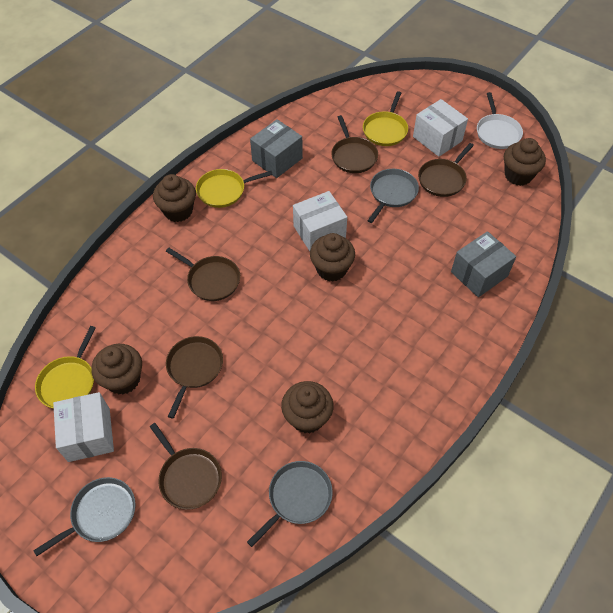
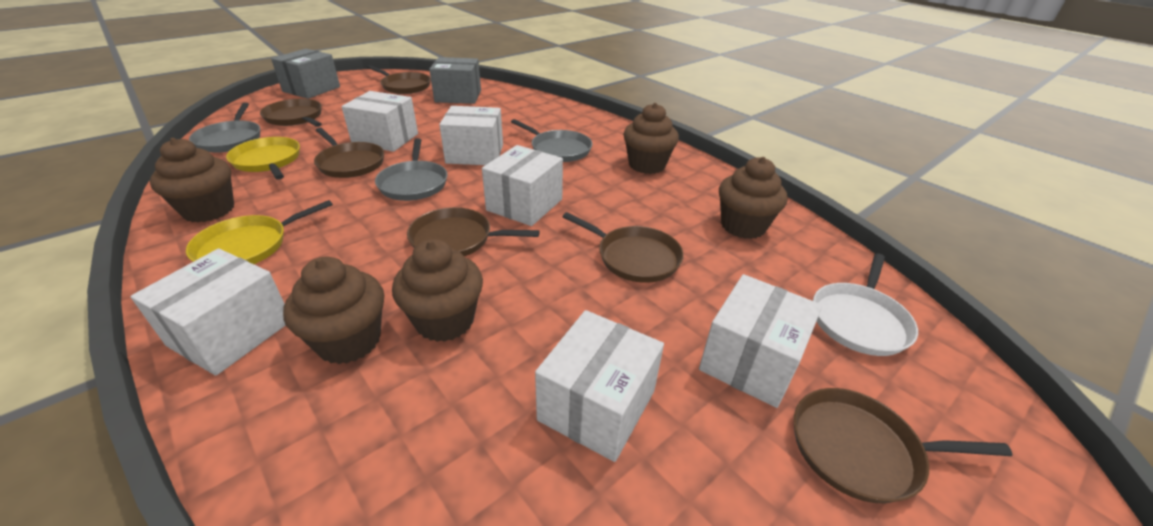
brown pan: 5 -> 6
white box: 3 -> 6
yellow pan: 3 -> 2

